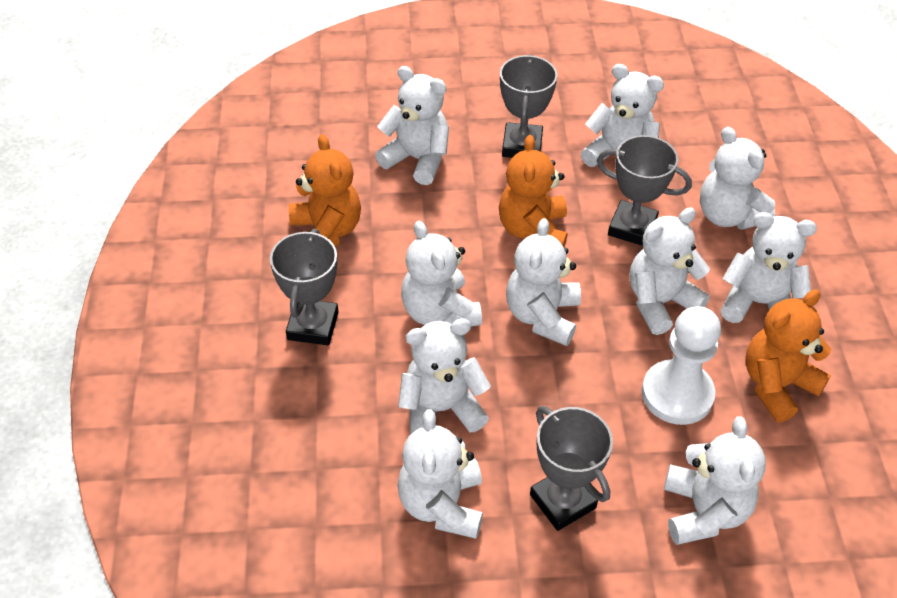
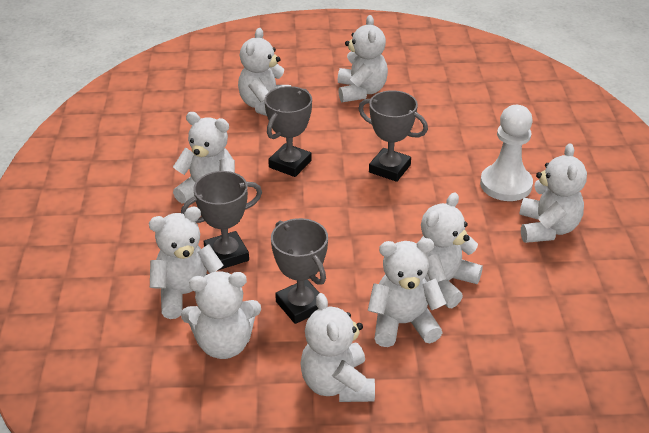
orange teddy bear: 3 -> 0
white teddy bear: 10 -> 9

